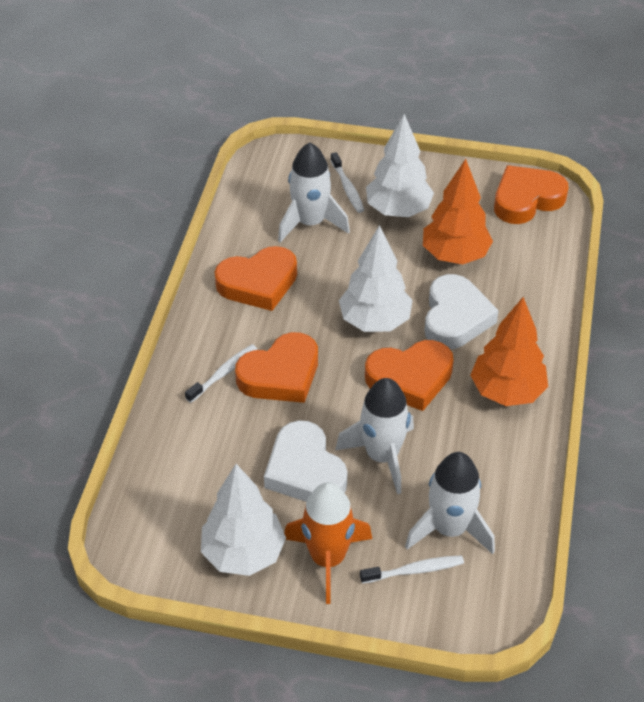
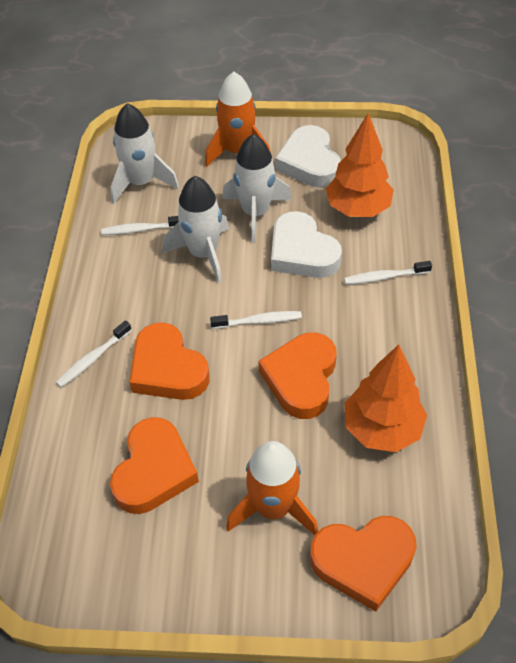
orange rocket: 1 -> 2
white toothbrush: 3 -> 4
white tree: 3 -> 0

